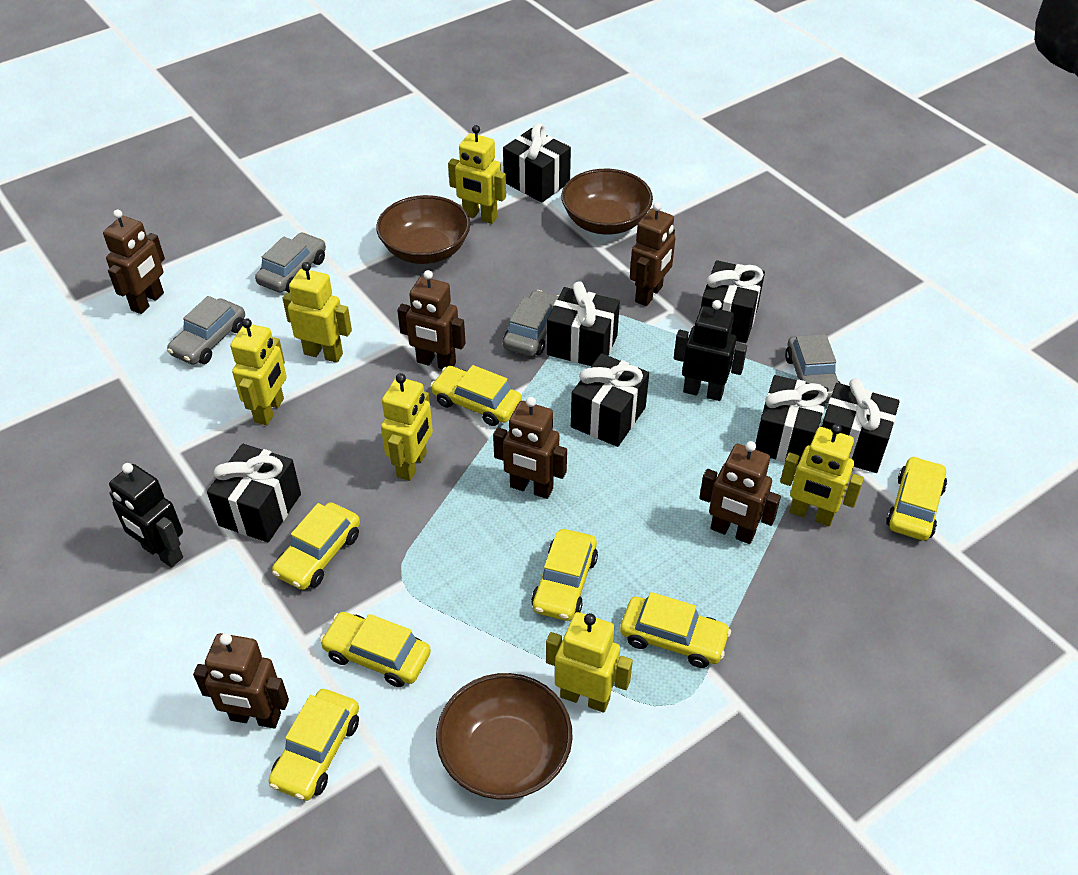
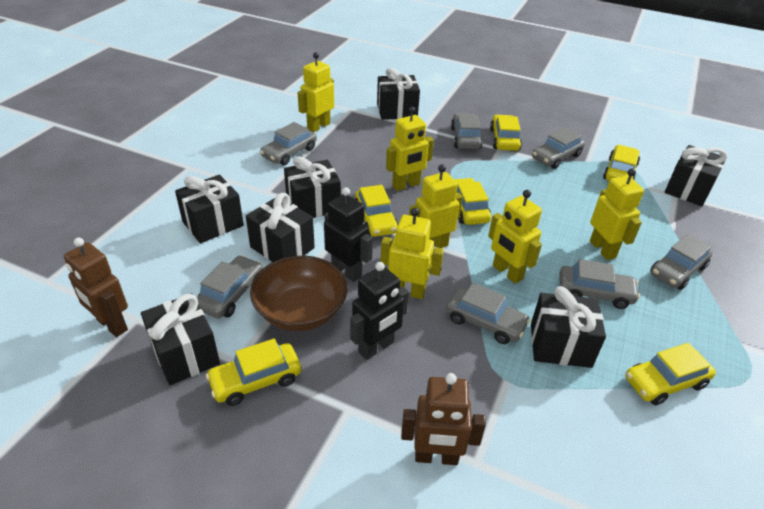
brown bowl: 3 -> 1
brown robot: 6 -> 2
grey car: 4 -> 7
yellow car: 7 -> 6

